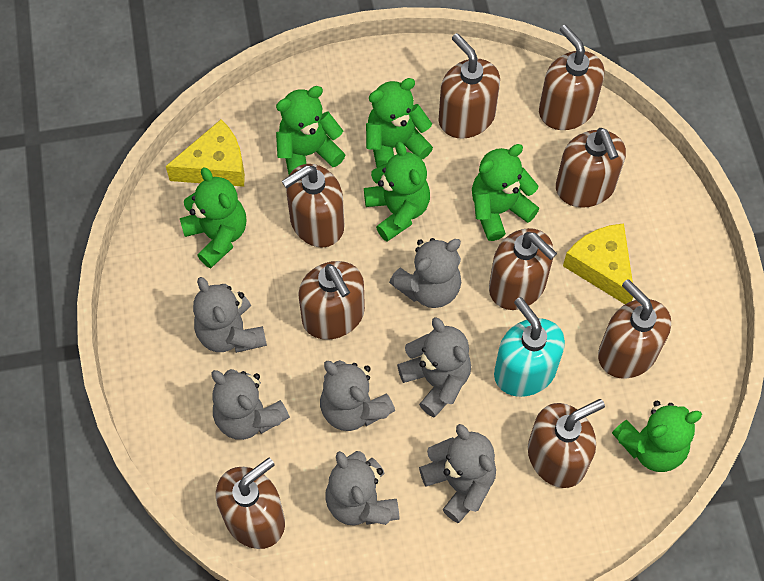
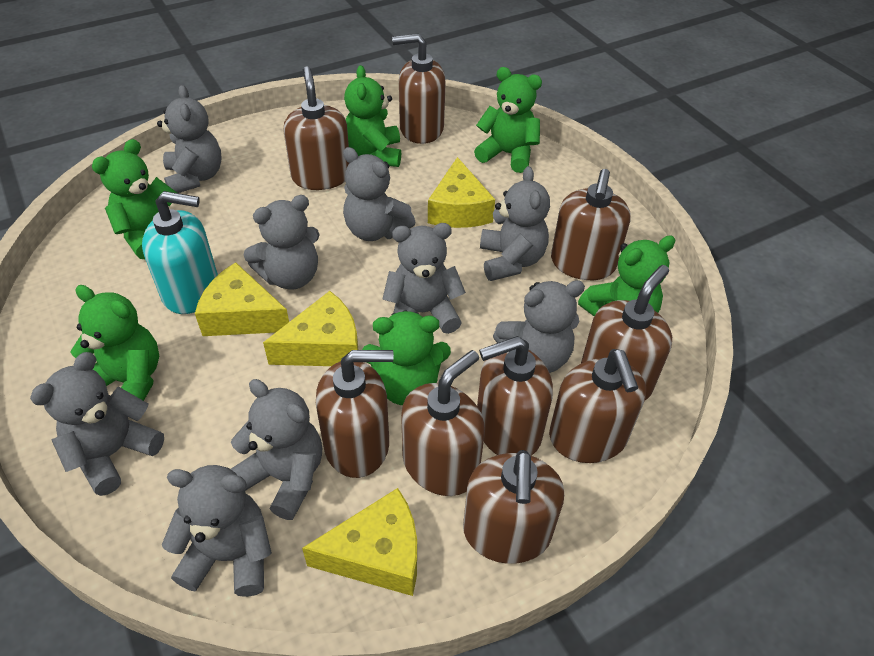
grey teddy bear: 7 -> 9
yellow cheese: 2 -> 4

